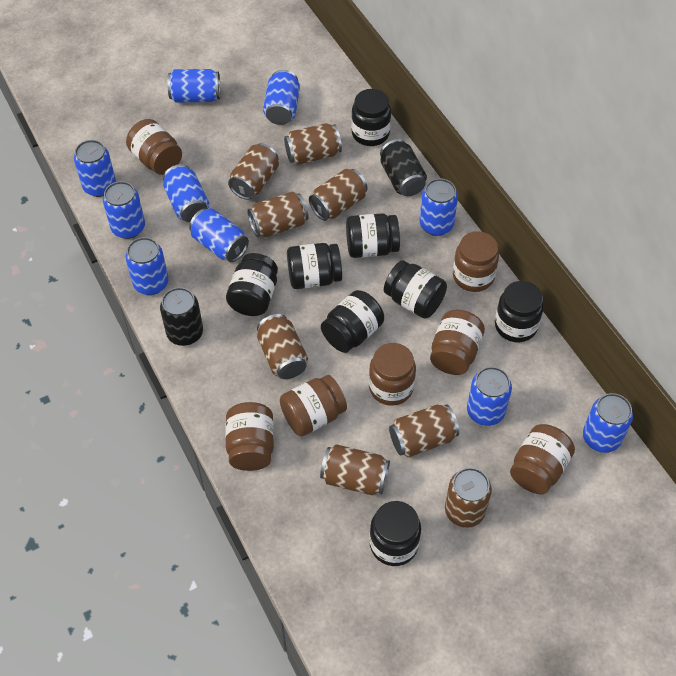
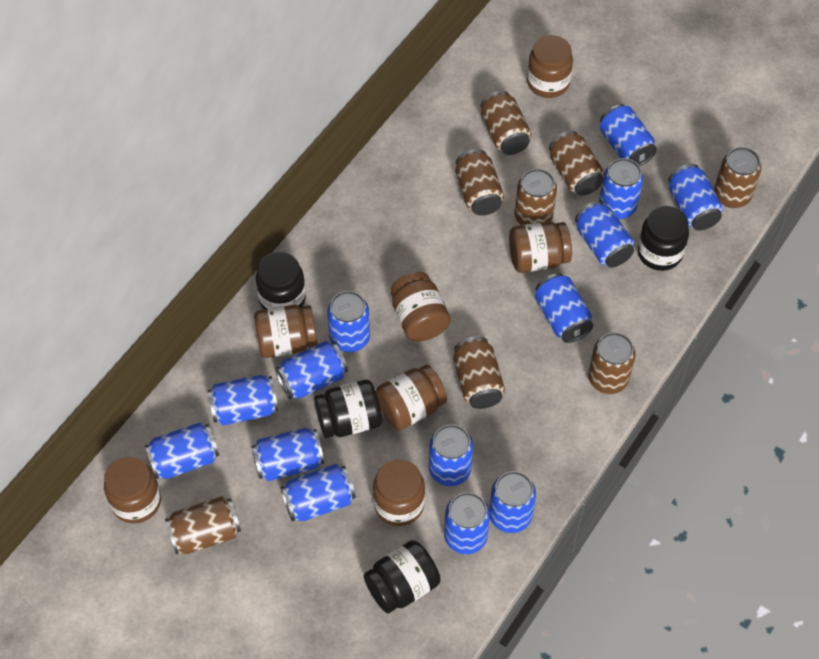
black can: 2 -> 0
black jar: 8 -> 4
blue can: 10 -> 14

